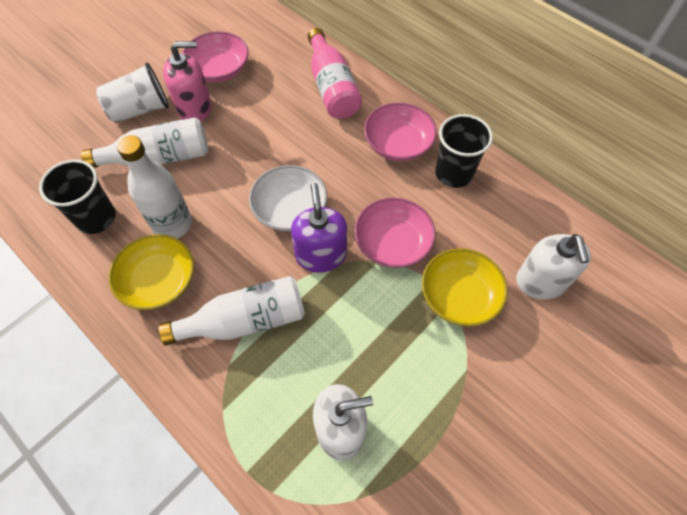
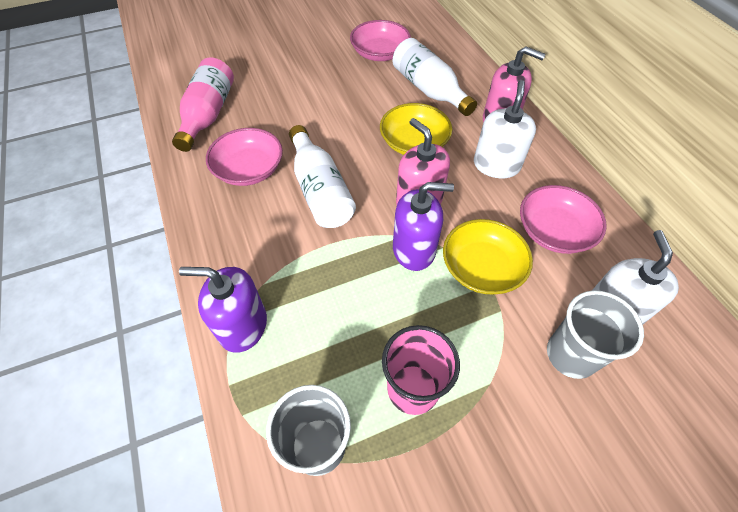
black cup: 2 -> 0
grey cup: 0 -> 2
pink cup: 0 -> 1
pink soap dispenser: 1 -> 2
purple soap dispenser: 1 -> 2
white bottle: 3 -> 2
white bowl: 1 -> 0
white cup: 1 -> 0

